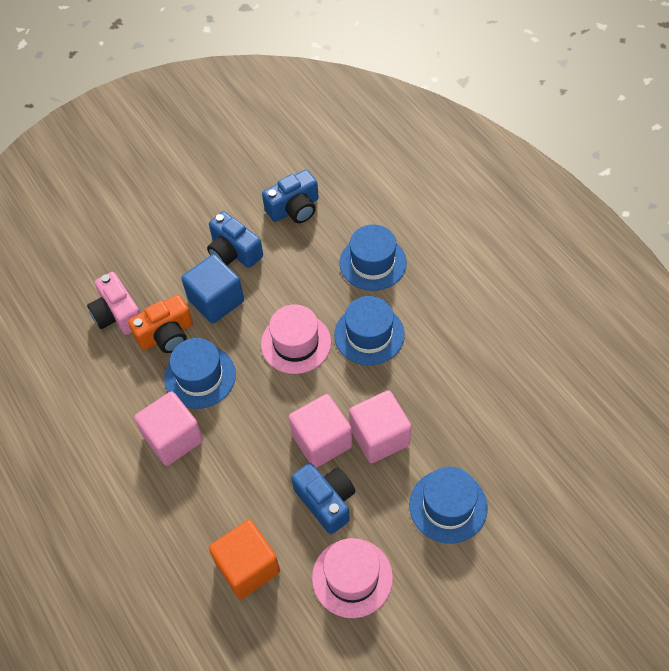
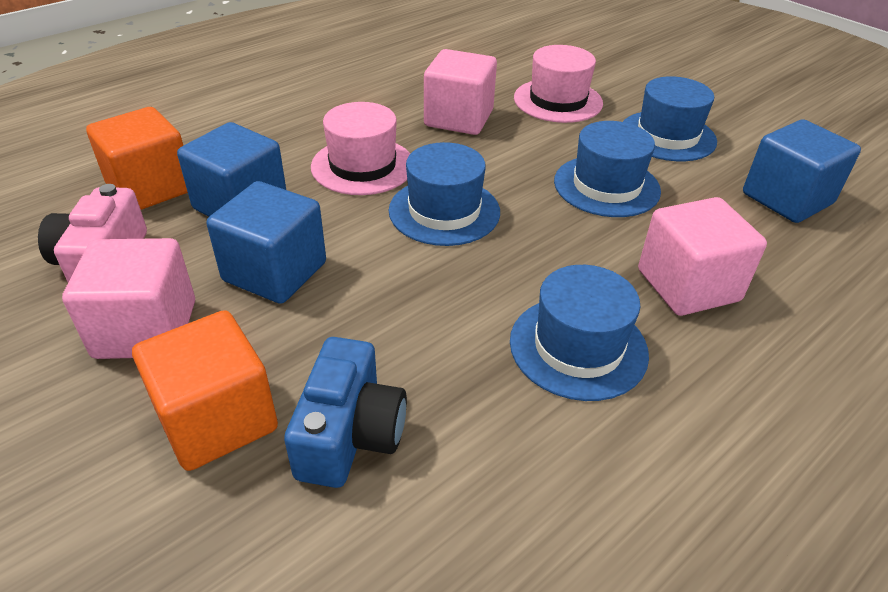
blue camera: 3 -> 1
blue cube: 1 -> 3
orange camera: 1 -> 0
orange cube: 1 -> 2

